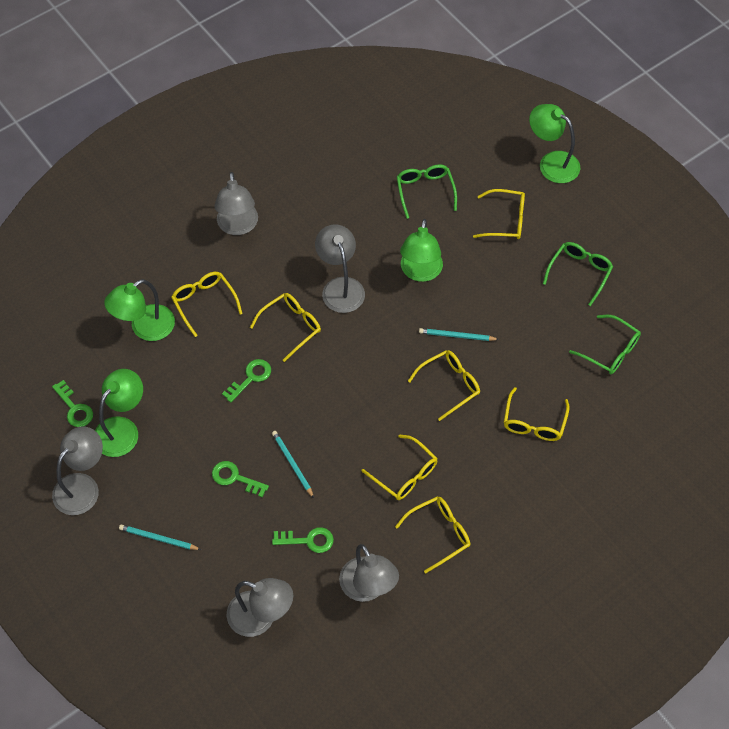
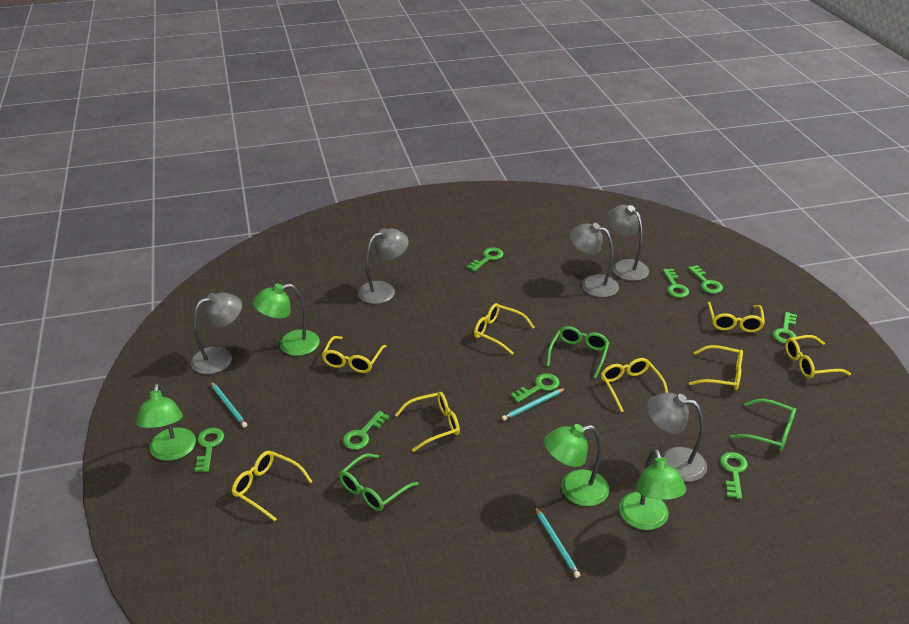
green key: 4 -> 8
yellow glasses: 7 -> 8

